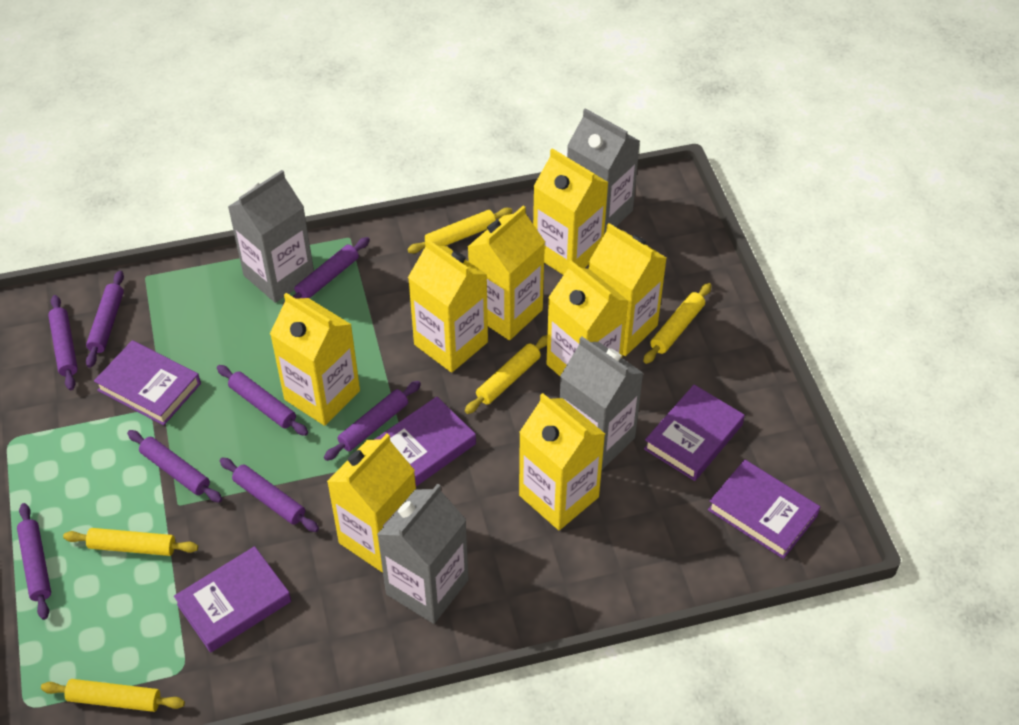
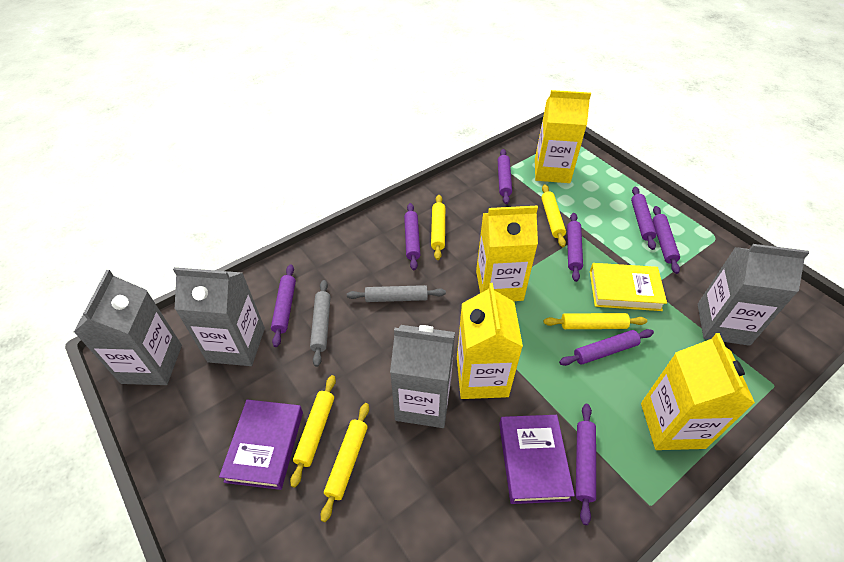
grey rolling pin: 0 -> 2
purple book: 5 -> 2
yellow book: 0 -> 1
yellow carton: 8 -> 4

